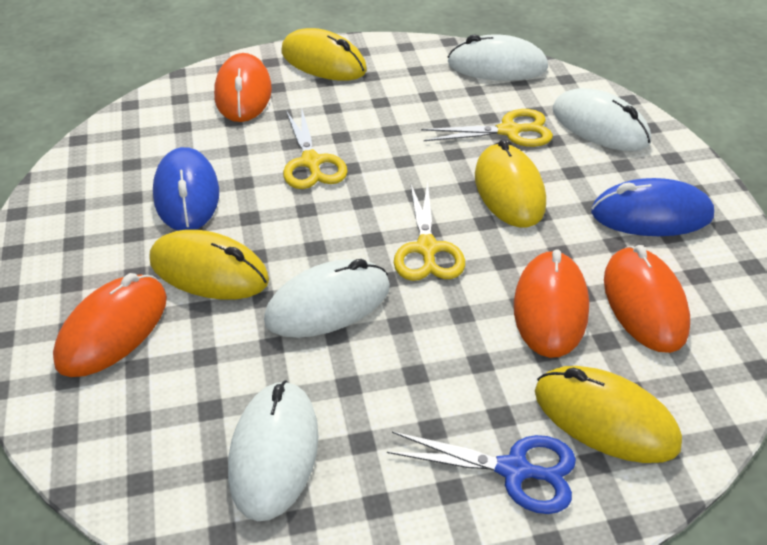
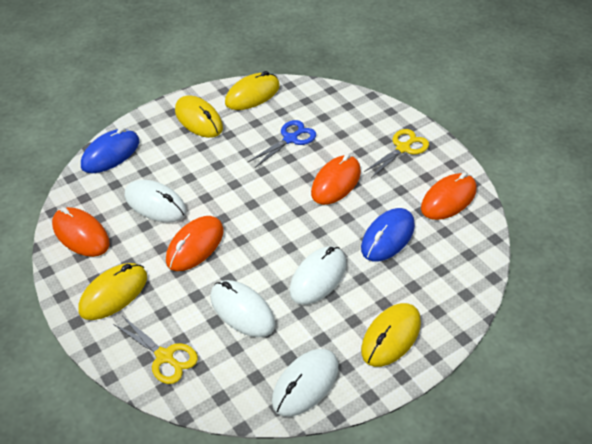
yellow scissors: 3 -> 2

